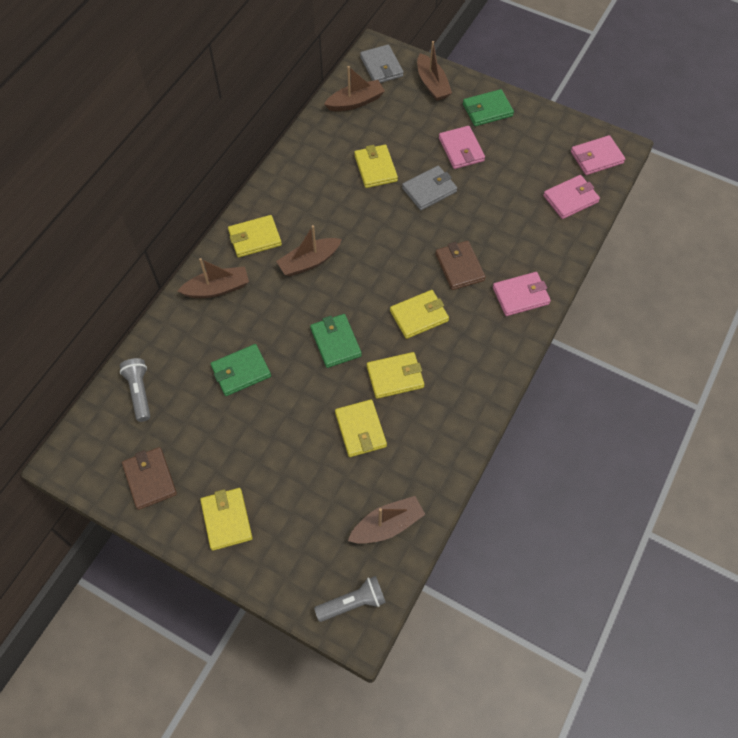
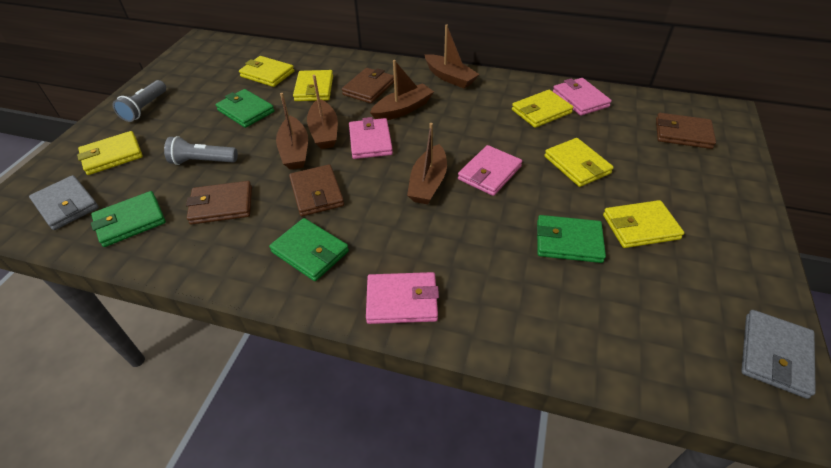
brown wallet: 2 -> 4
green wallet: 3 -> 4

